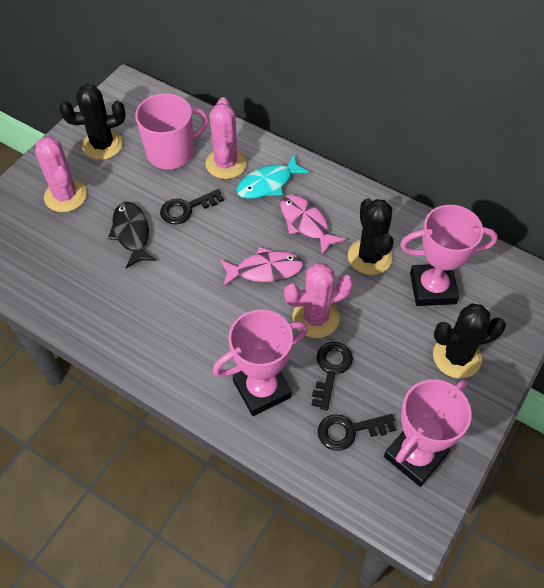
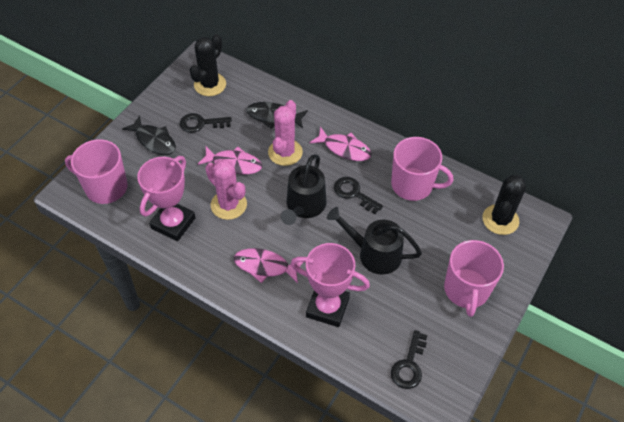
black cactus: 3 -> 2
black fish: 1 -> 2
black watering can: 0 -> 2
pink cactus: 3 -> 2
pink fish: 2 -> 3
pink mug: 1 -> 3
pink trophy: 3 -> 2
turquoise fish: 1 -> 0

